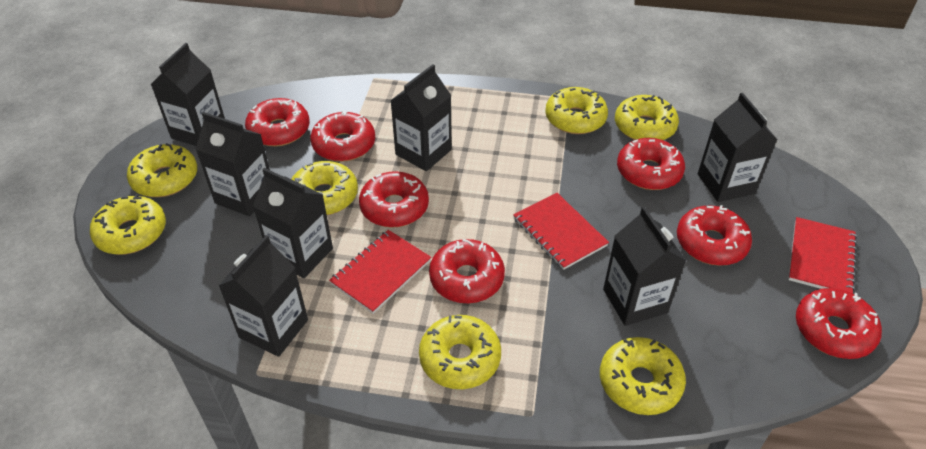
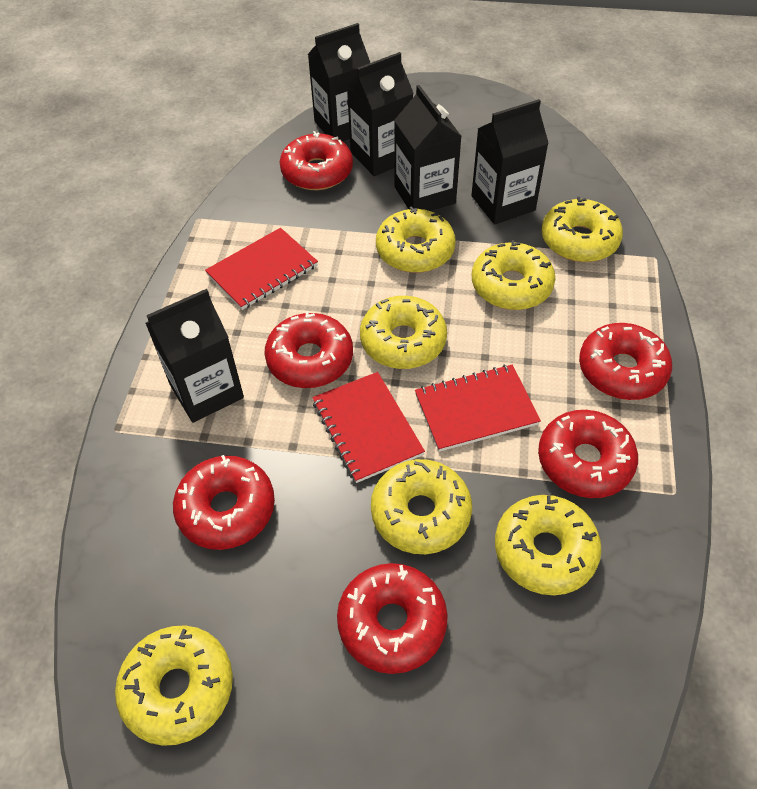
black carton: 7 -> 5
red donut: 7 -> 6

